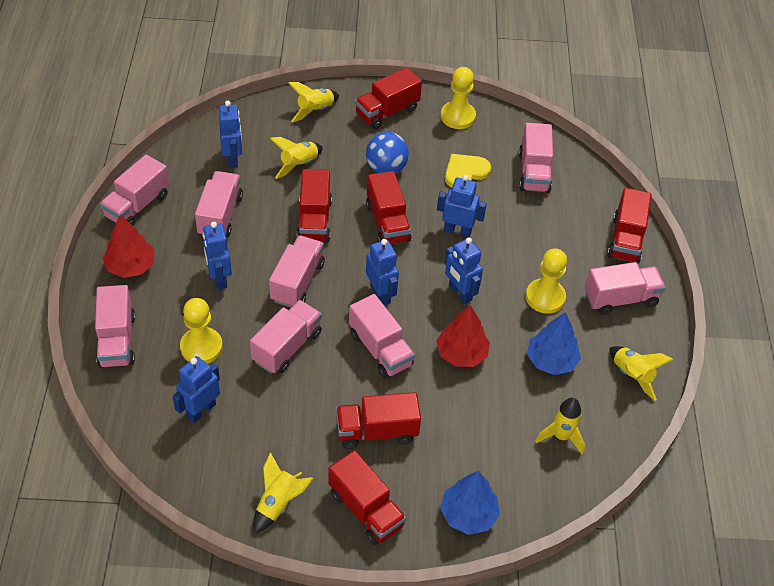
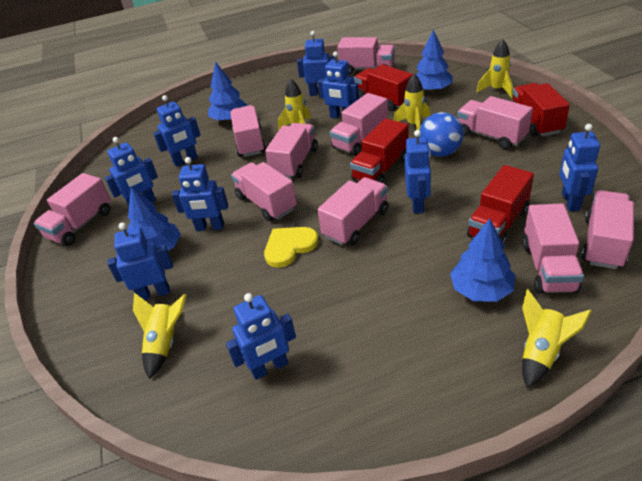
blue robot: 6 -> 9
blue tree: 2 -> 4
pink truck: 8 -> 10
red tree: 2 -> 0
red truck: 6 -> 4
yellow pawn: 3 -> 0

